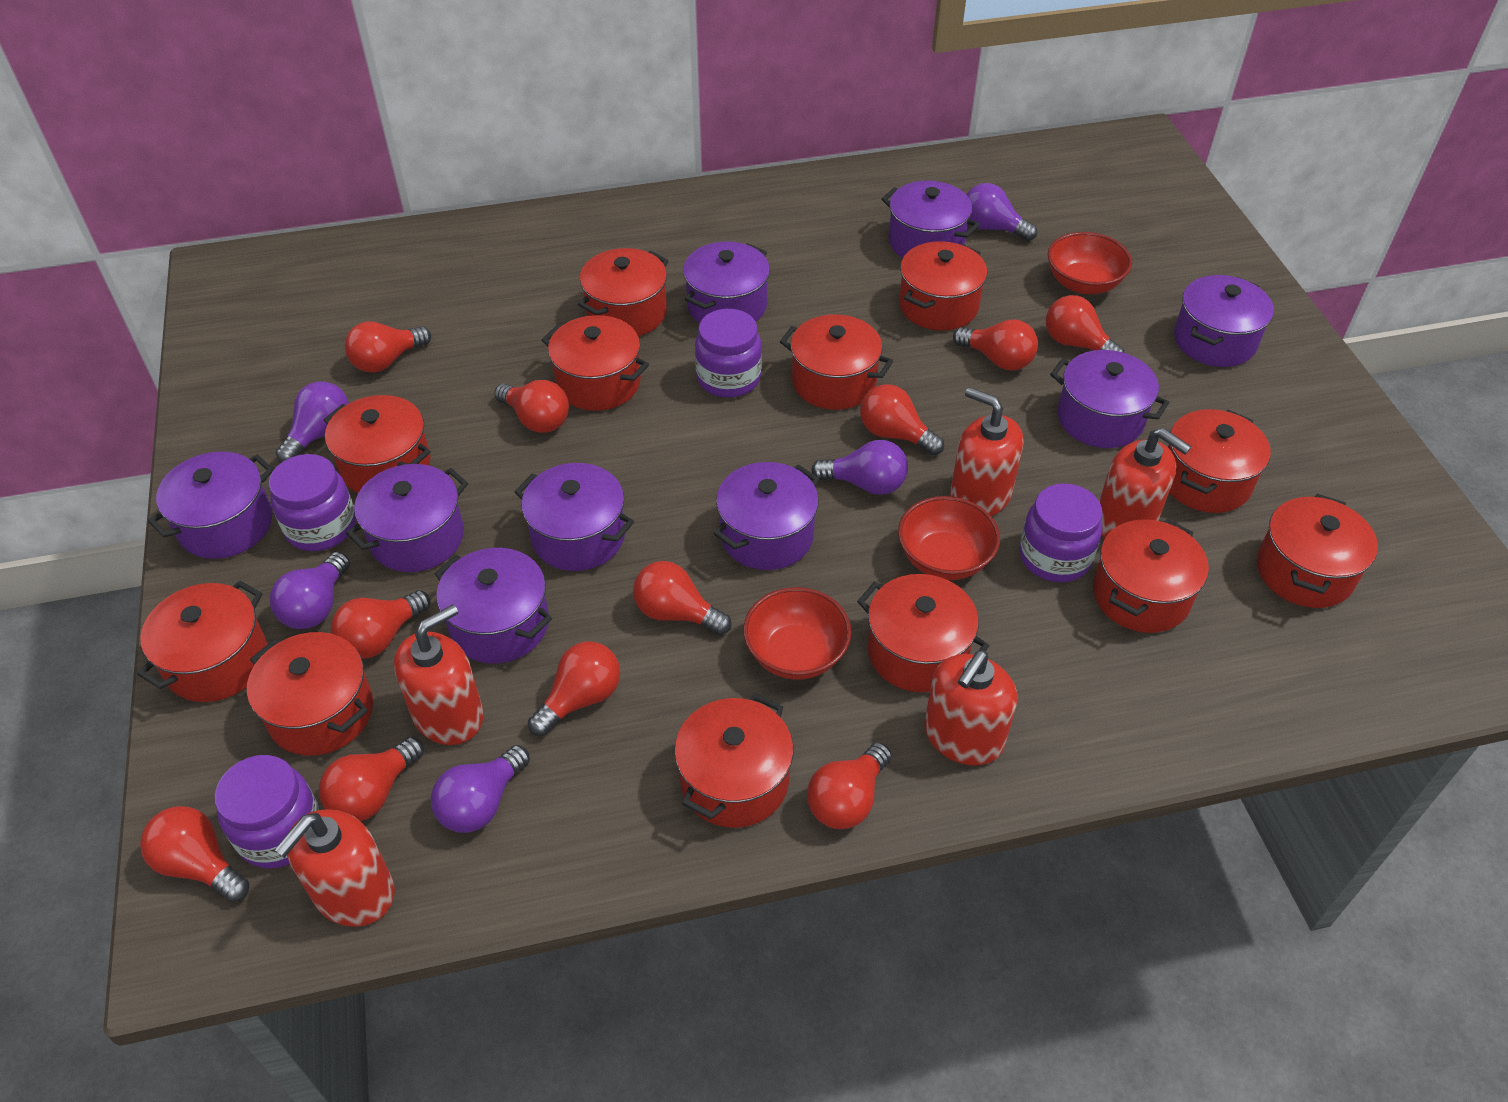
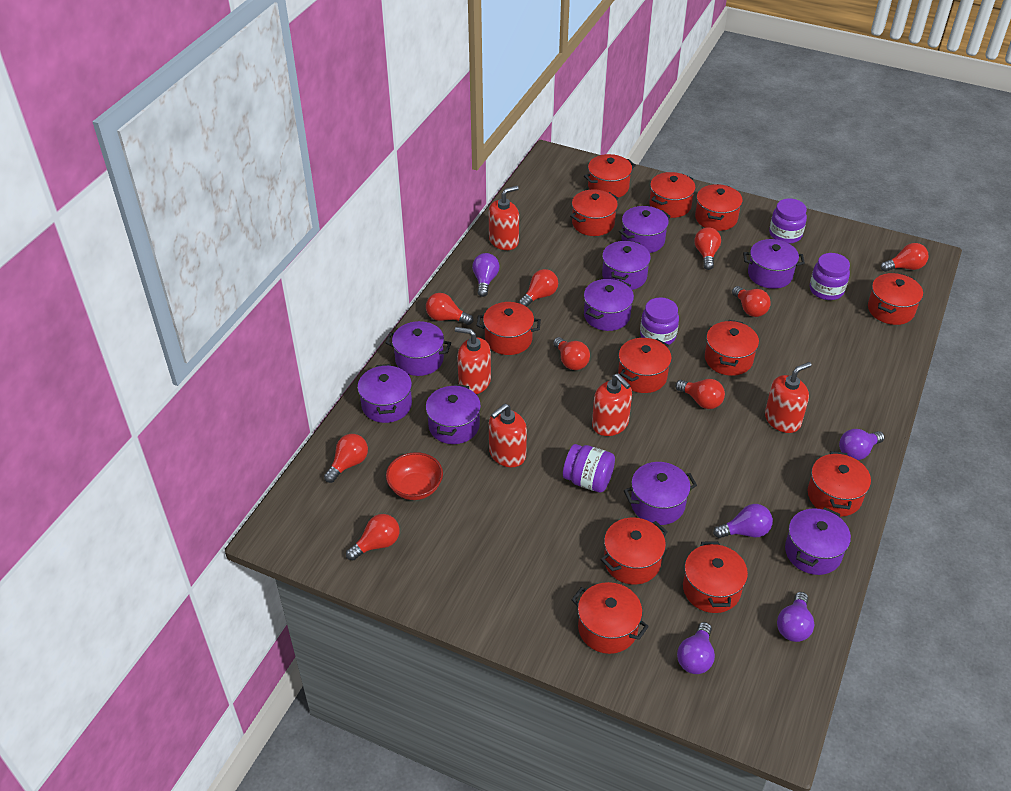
red bowl: 3 -> 1
red light bulb: 11 -> 9

